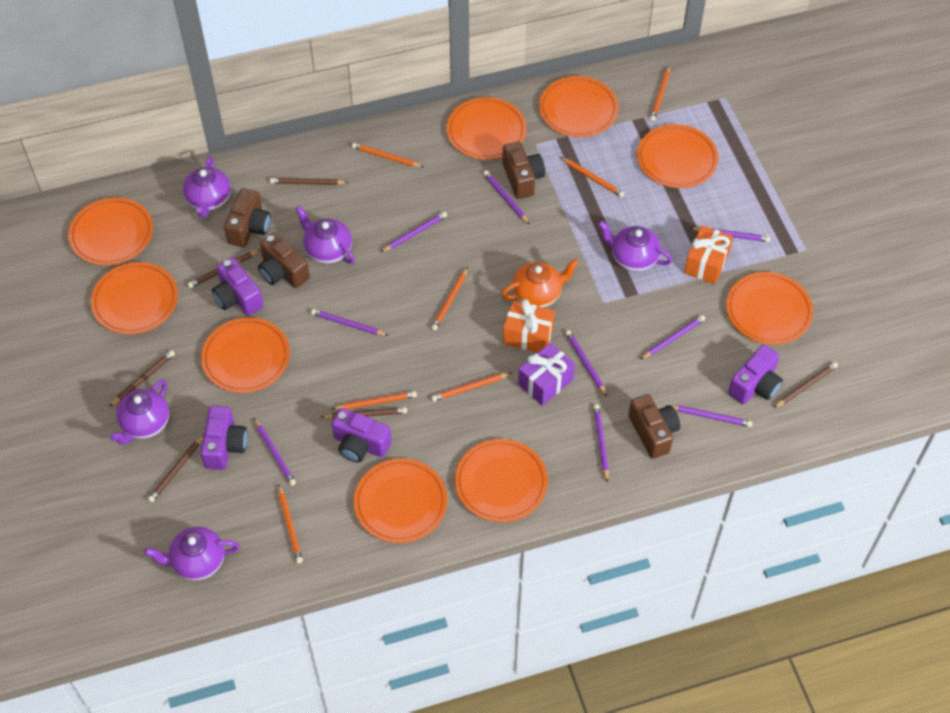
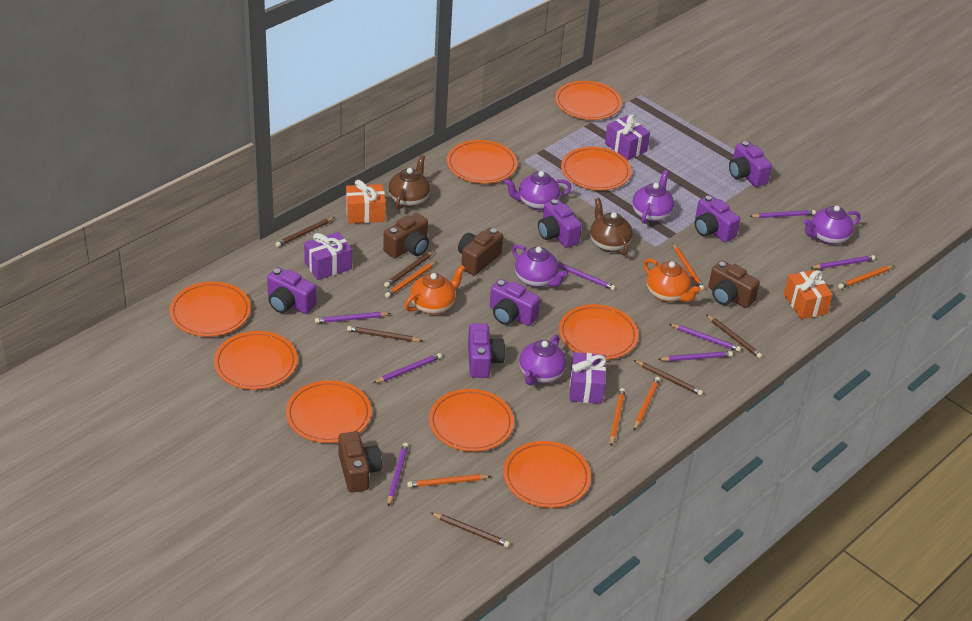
brown teapot: 0 -> 2
orange pencil: 7 -> 6
orange teapot: 1 -> 2
purple camera: 4 -> 6
purple gift: 1 -> 3
purple pencil: 9 -> 8

